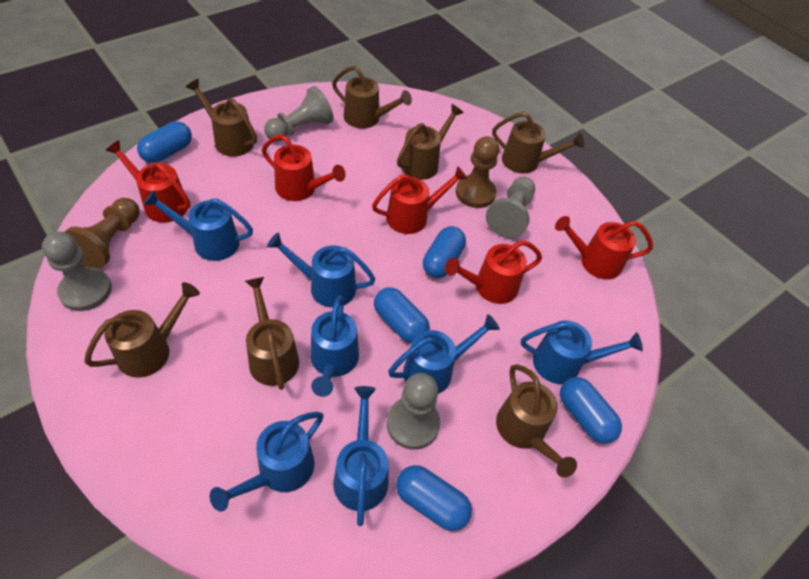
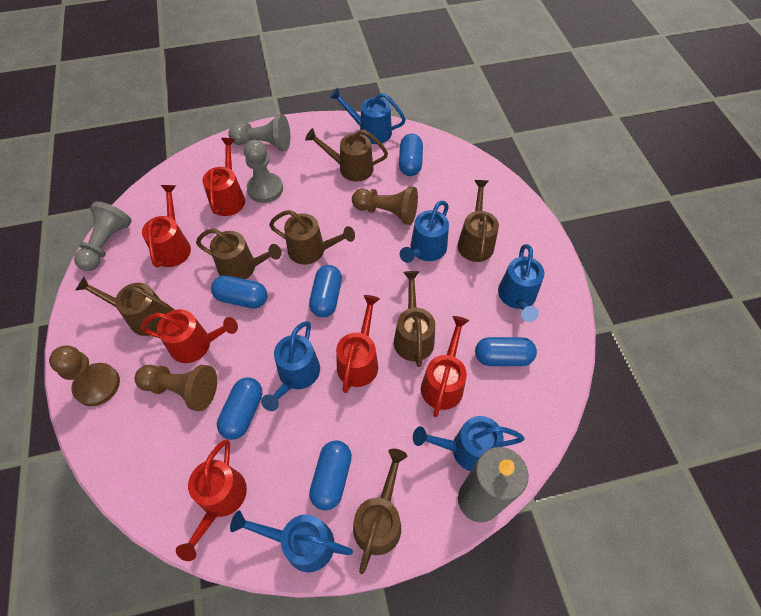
blue capsule: 5 -> 6
blue watering can: 7 -> 6
brown pawn: 2 -> 3
grey candle: 0 -> 1
grey pawn: 4 -> 3
red watering can: 5 -> 6

